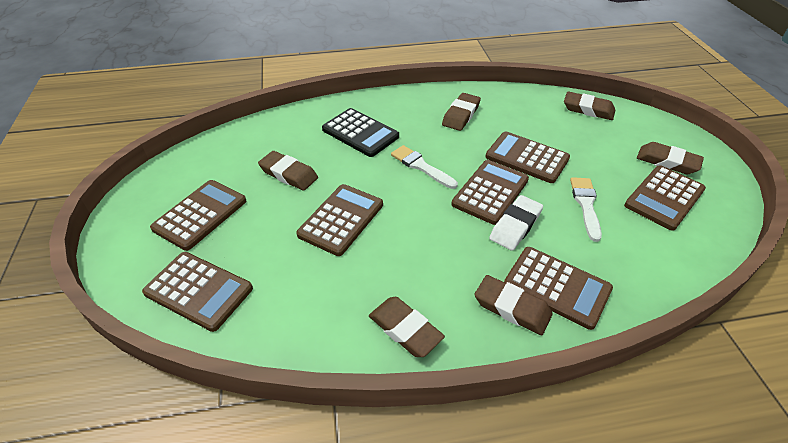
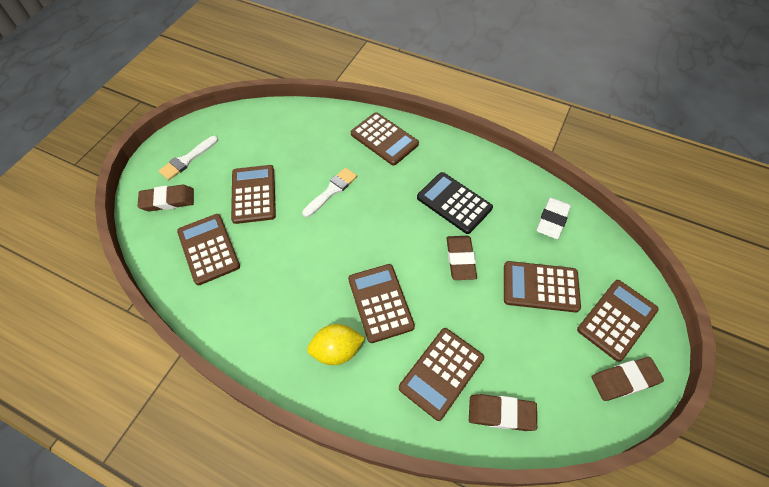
brown eraser: 6 -> 4
yellow lemon: 0 -> 1

